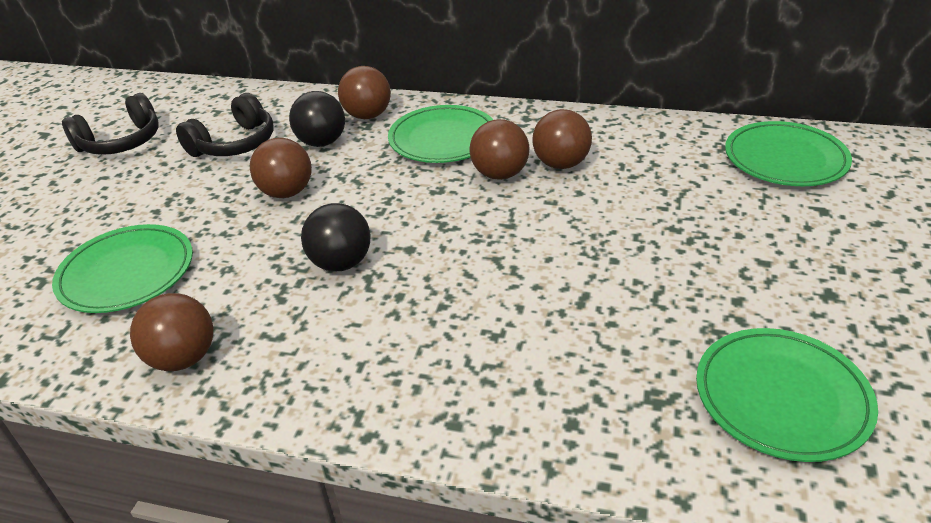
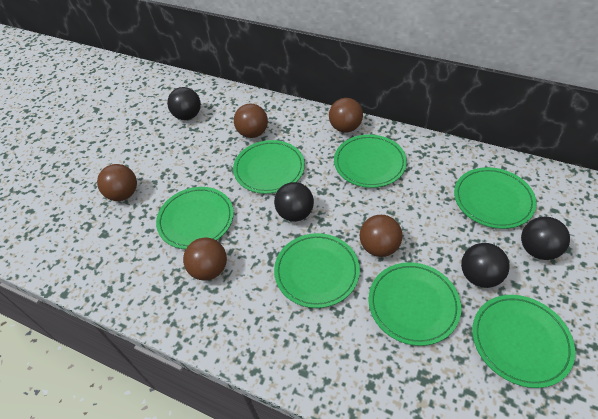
black ball: 2 -> 4
black headphones: 2 -> 0
green plate: 4 -> 7

